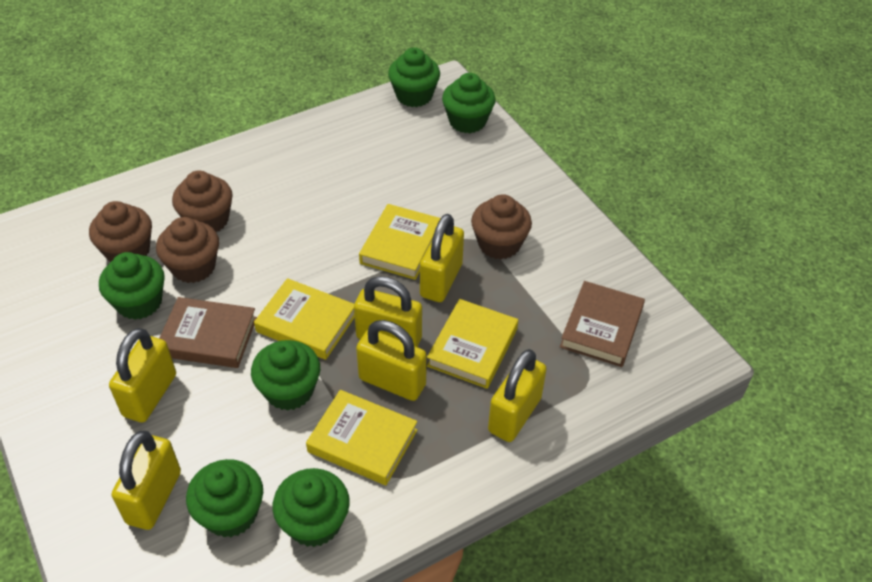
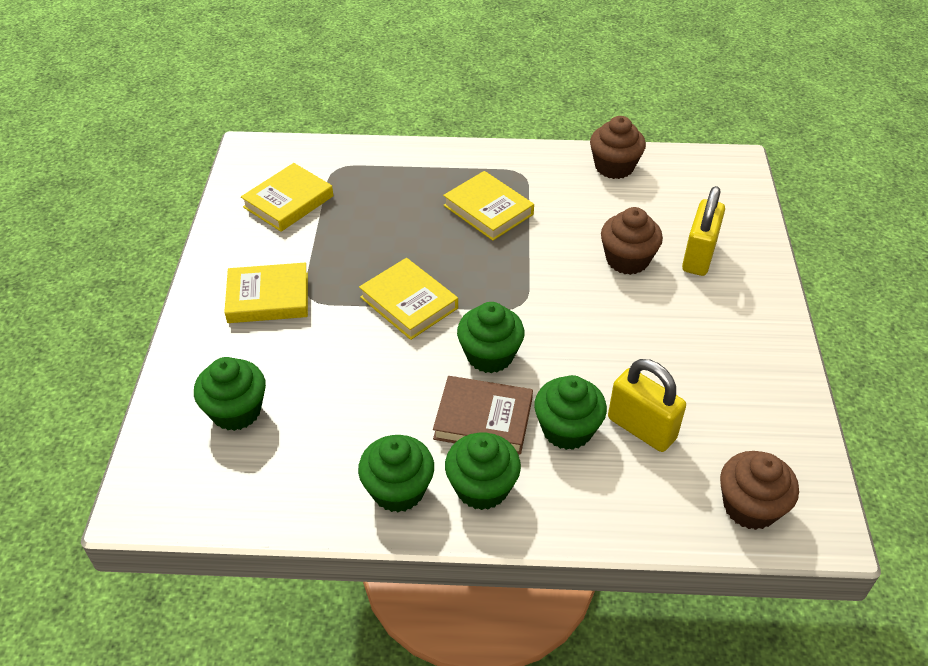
brown book: 2 -> 1
brown cupcake: 4 -> 3
green cupcake: 6 -> 5
yellow padlock: 6 -> 2

